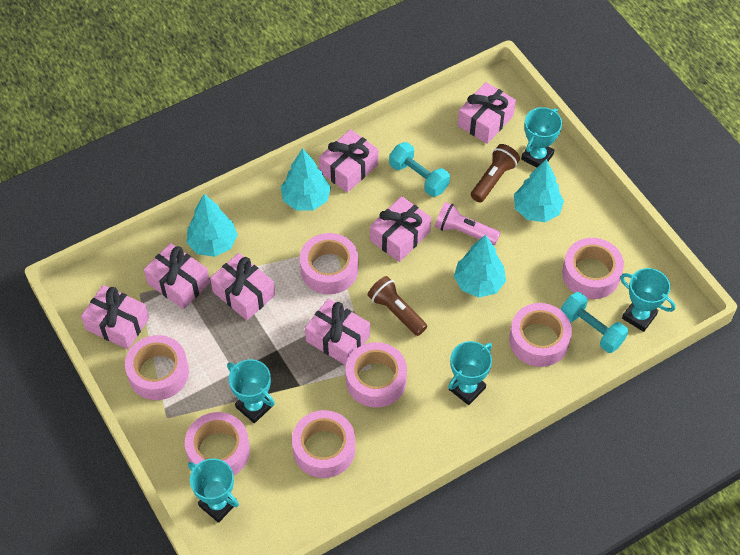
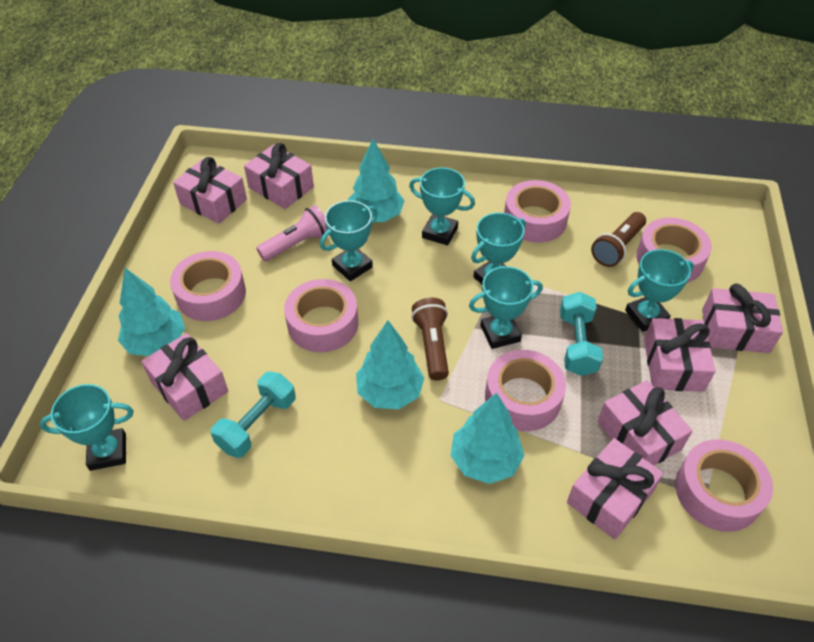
pink tape: 7 -> 6
turquoise trophy: 5 -> 6

